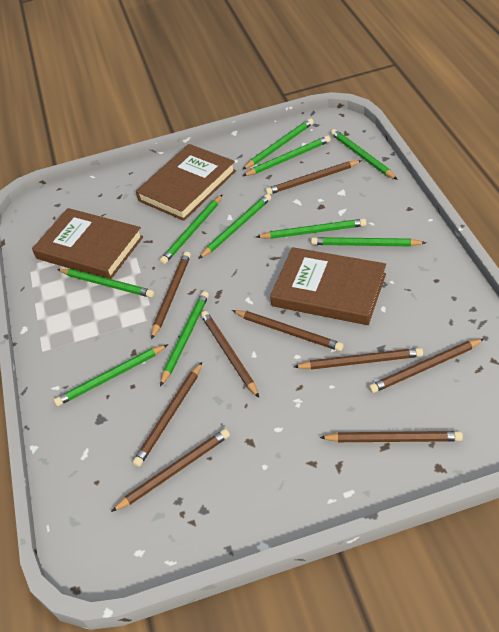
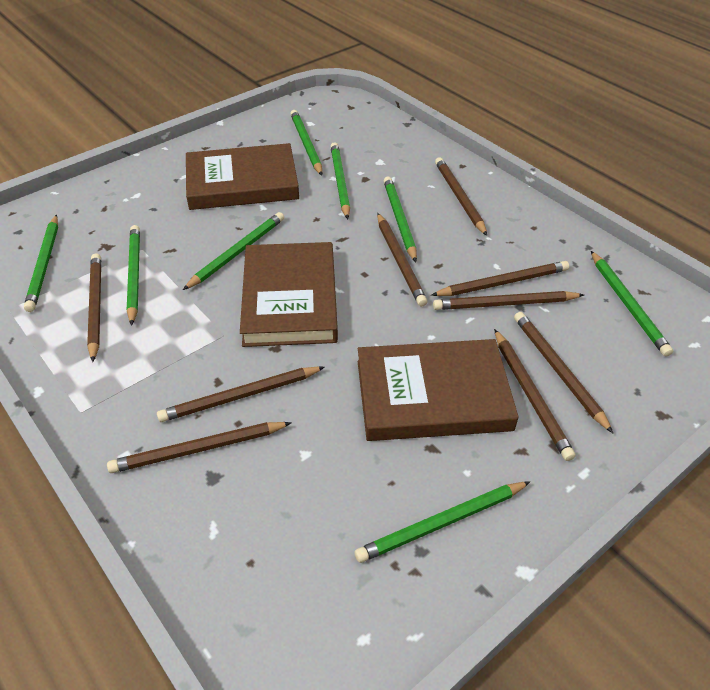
green pencil: 10 -> 8

